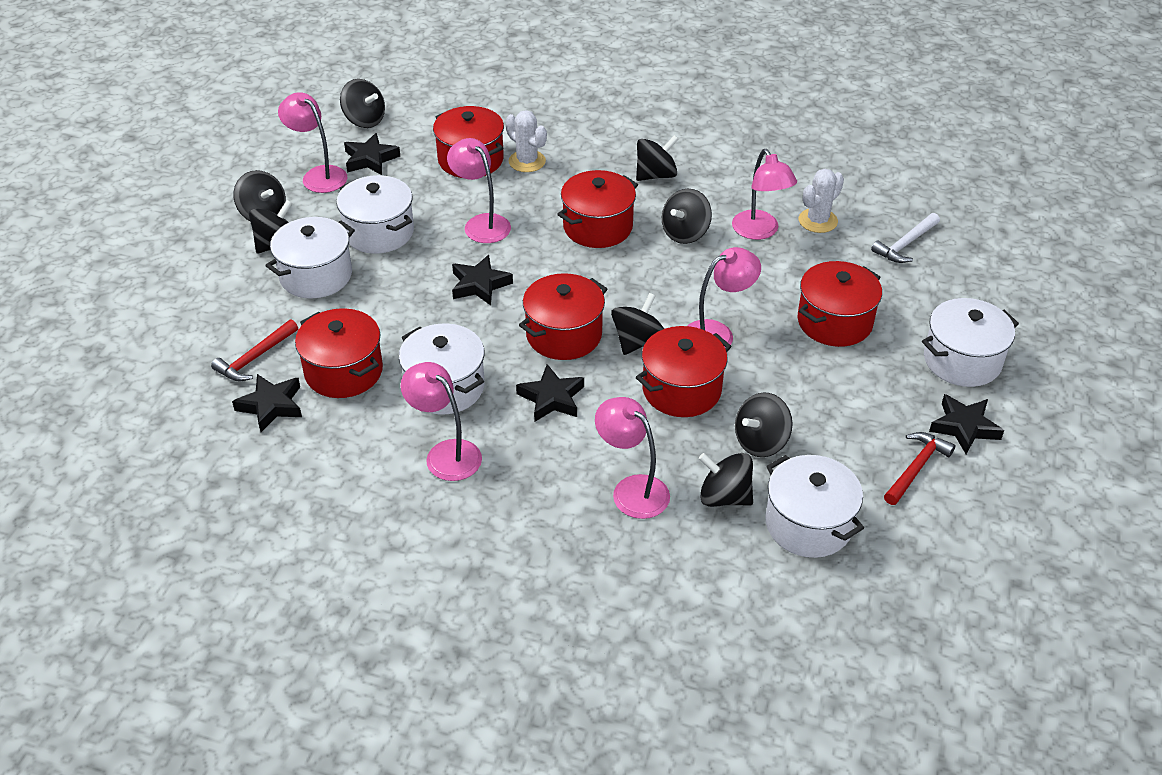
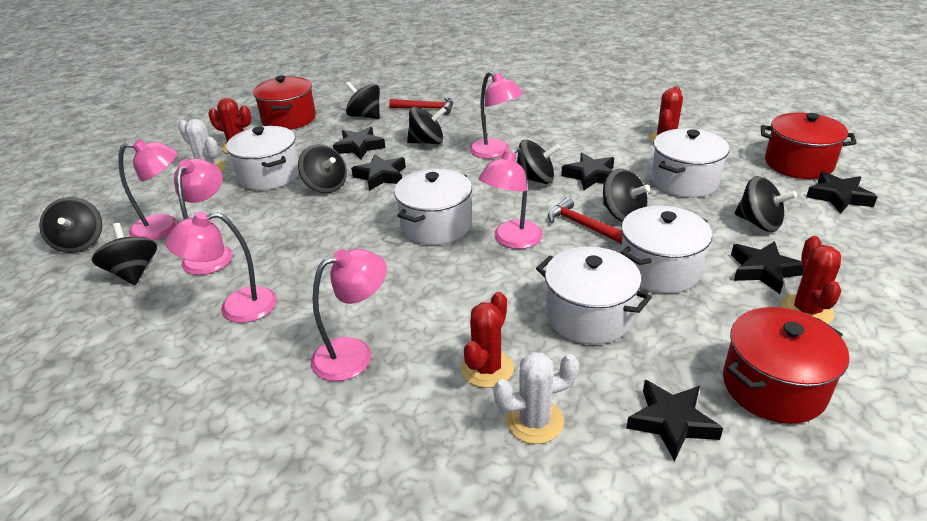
black star: 5 -> 6
red cactus: 0 -> 4
red pot: 6 -> 3
white hammer: 1 -> 0

